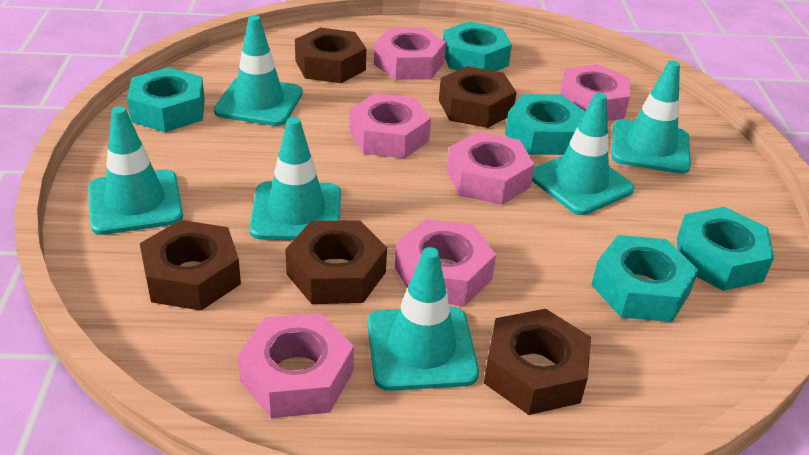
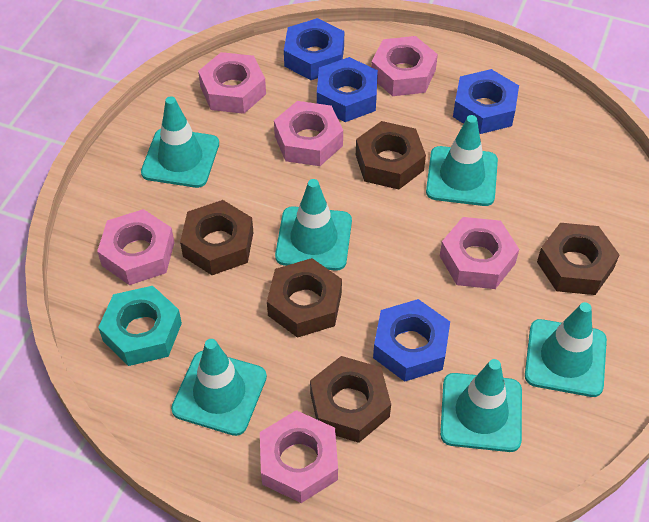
blue nut: 0 -> 4
turquoise nut: 5 -> 1

